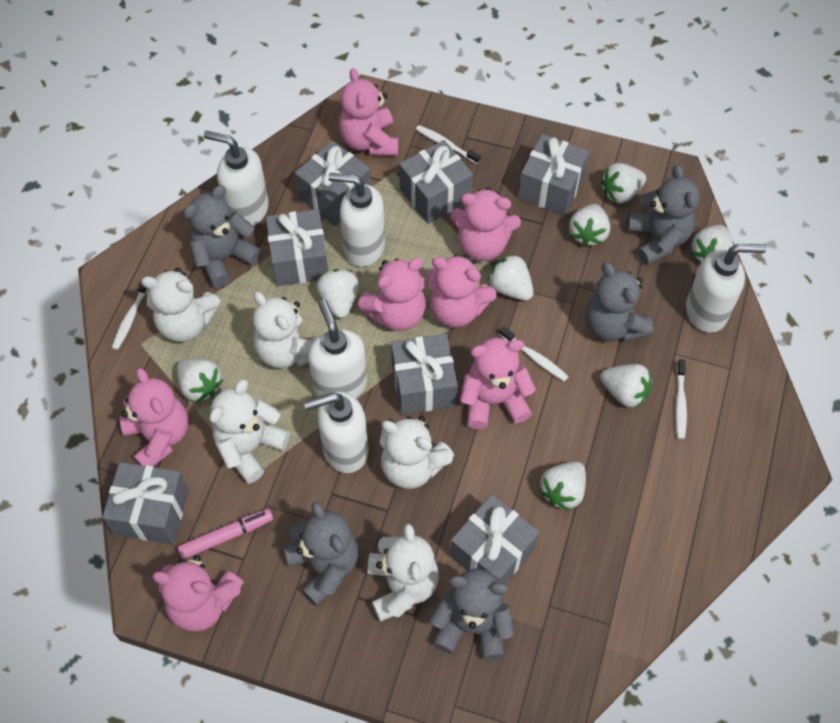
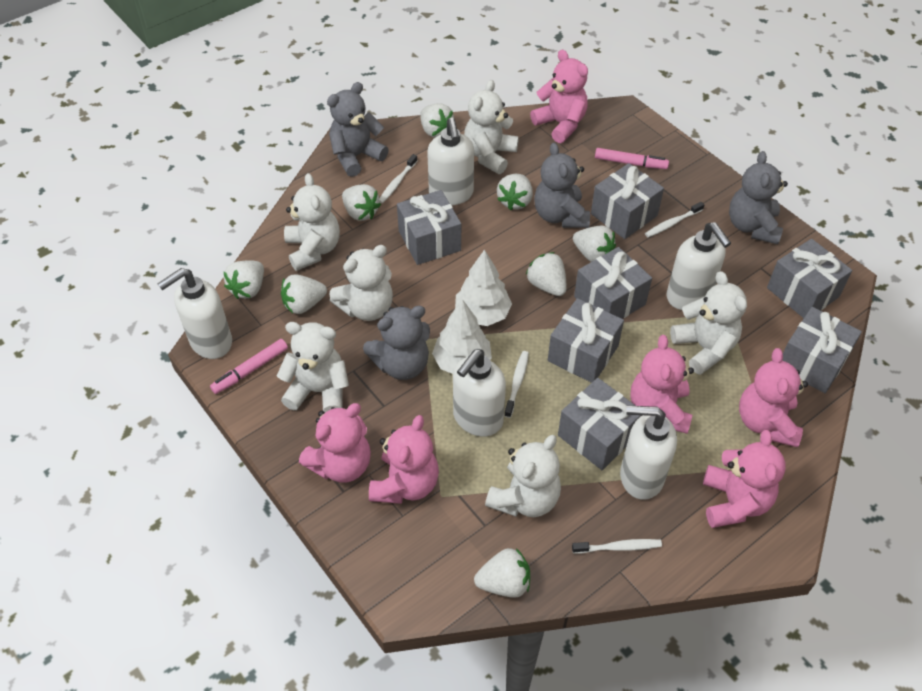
grey teddy bear: 5 -> 4
pink marker: 1 -> 2
pink teddy bear: 7 -> 6
white teddy bear: 5 -> 6
white tree: 0 -> 2

